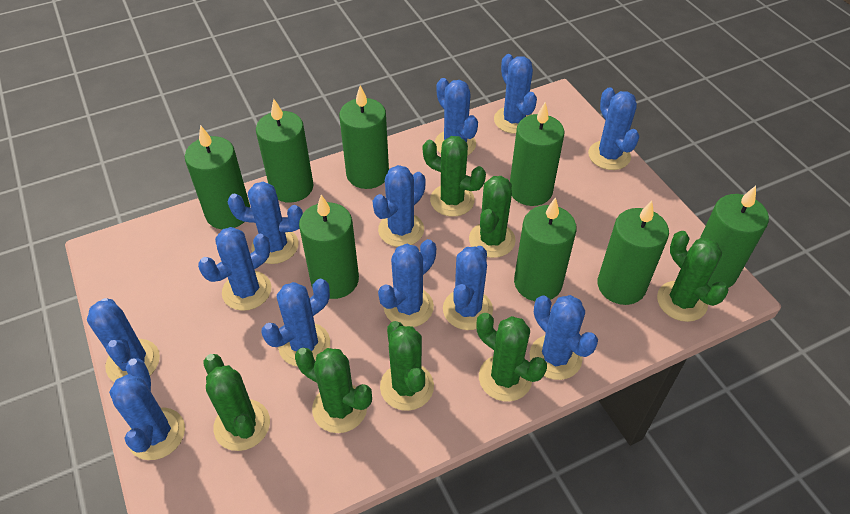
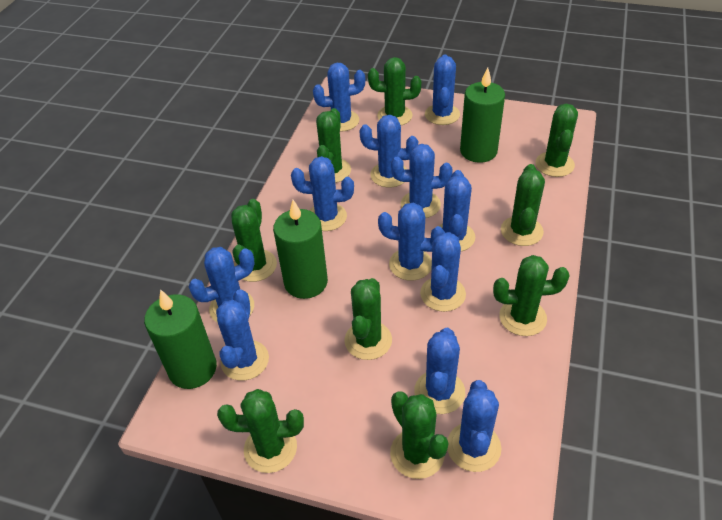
green cactus: 7 -> 9
green candle: 8 -> 3

